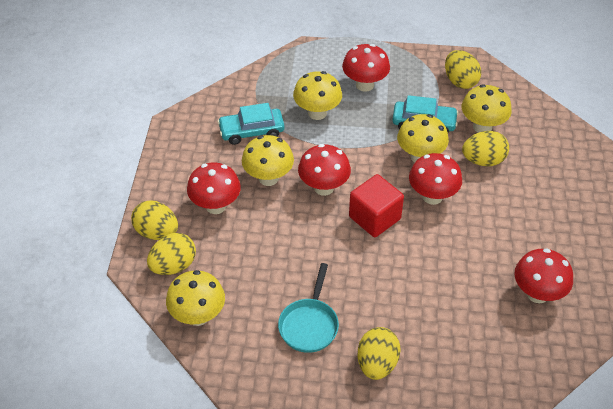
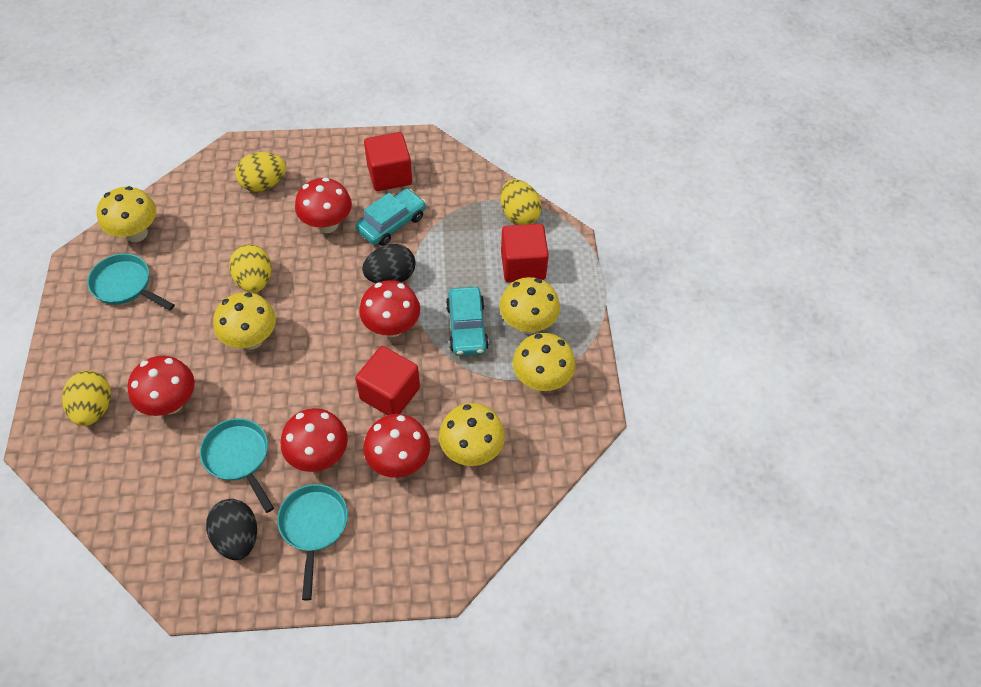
black egg: 0 -> 2
red cube: 1 -> 3
turquoise pan: 1 -> 3
yellow egg: 5 -> 4

